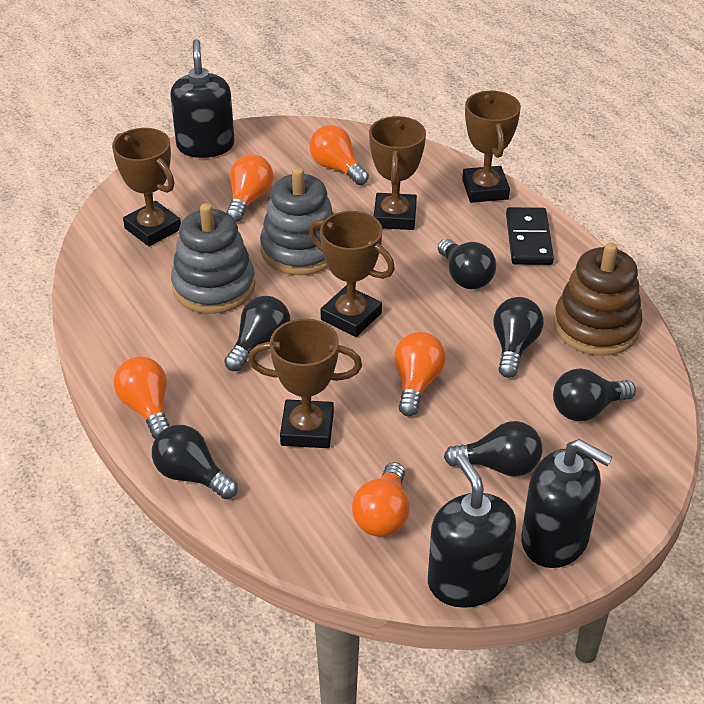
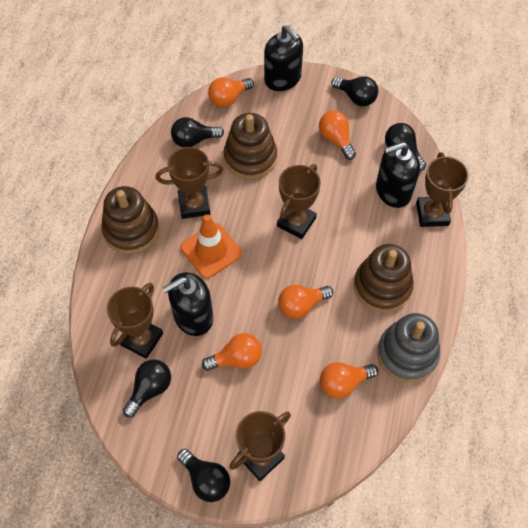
black domino: 1 -> 0
black light bulb: 6 -> 5
brown stacking toy: 1 -> 3
grey stacking toy: 2 -> 1
orange traffic cone: 0 -> 1

